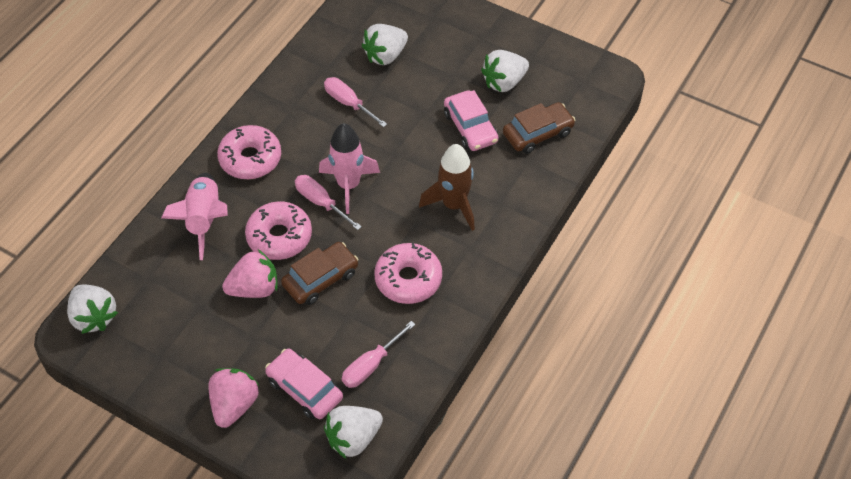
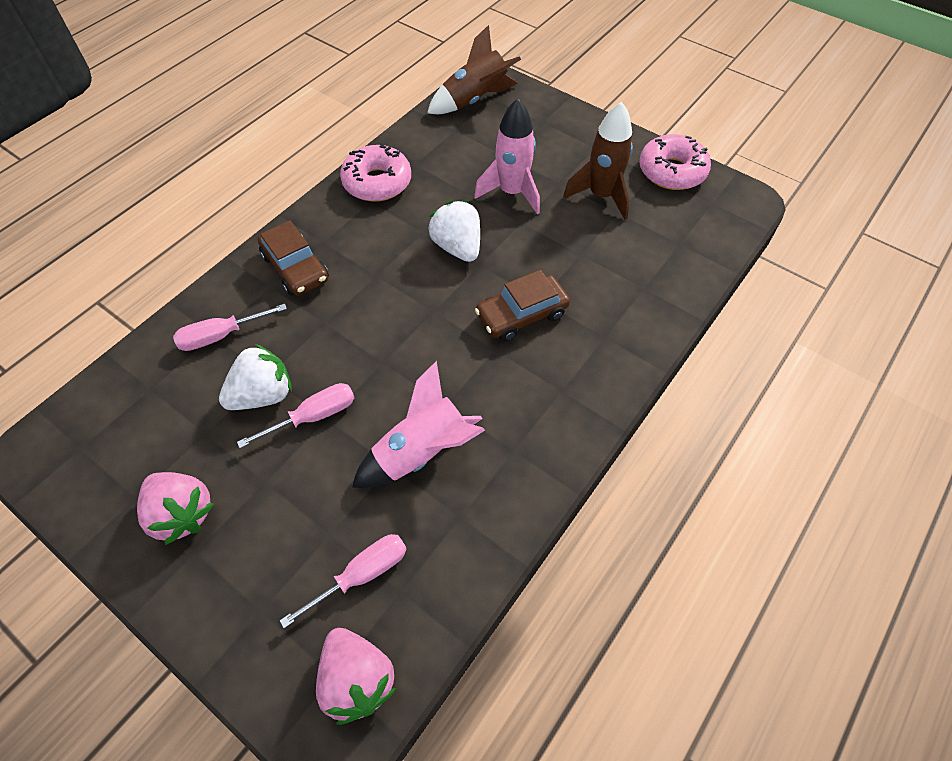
brown rocket: 1 -> 2
pink car: 2 -> 0
pink donut: 3 -> 2
white strawberry: 4 -> 2

